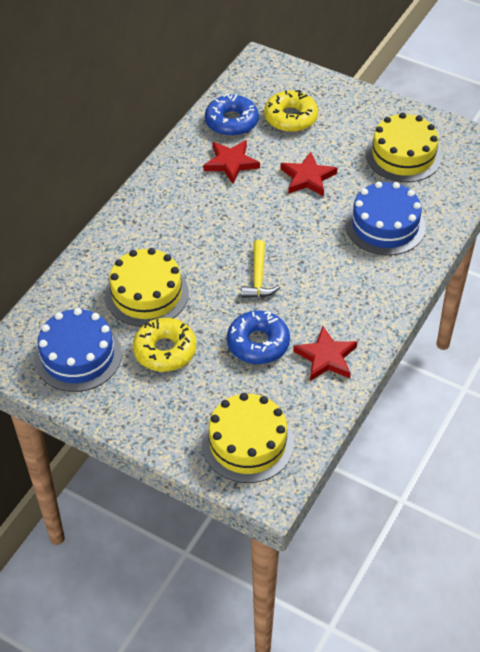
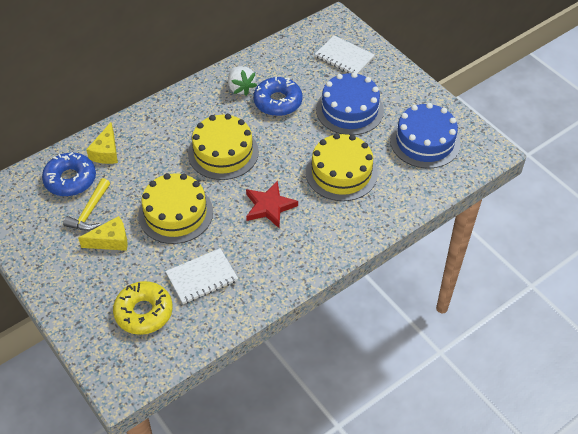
red star: 3 -> 1
white notebook: 0 -> 2
white strawberry: 0 -> 1
yellow cheese: 0 -> 2
yellow donut: 2 -> 1

